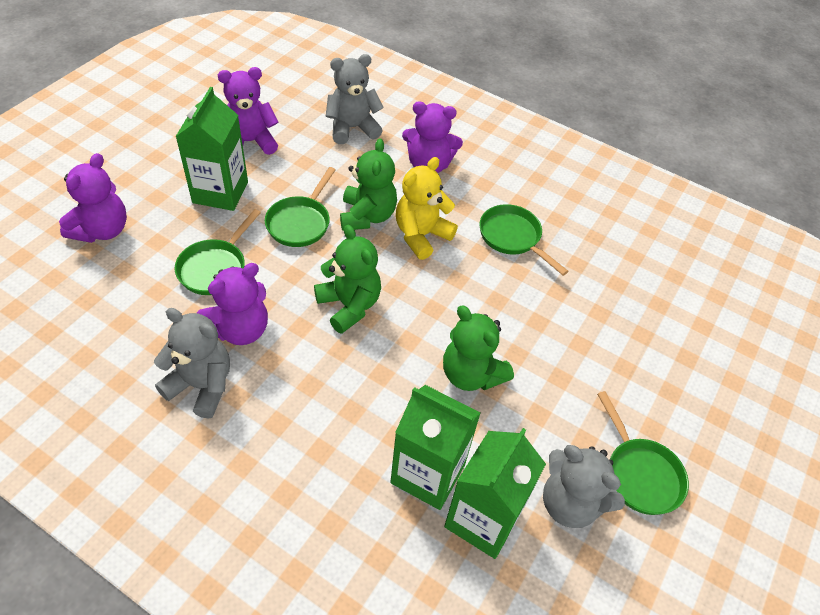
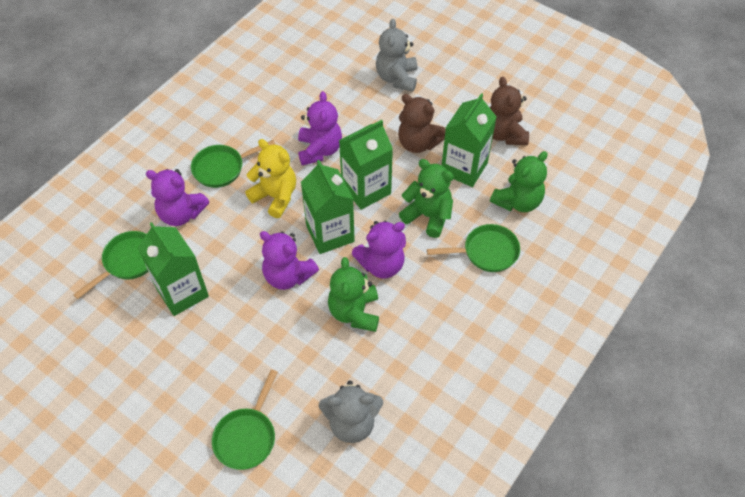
brown teddy bear: 0 -> 2
green carton: 3 -> 4
grey teddy bear: 3 -> 2

